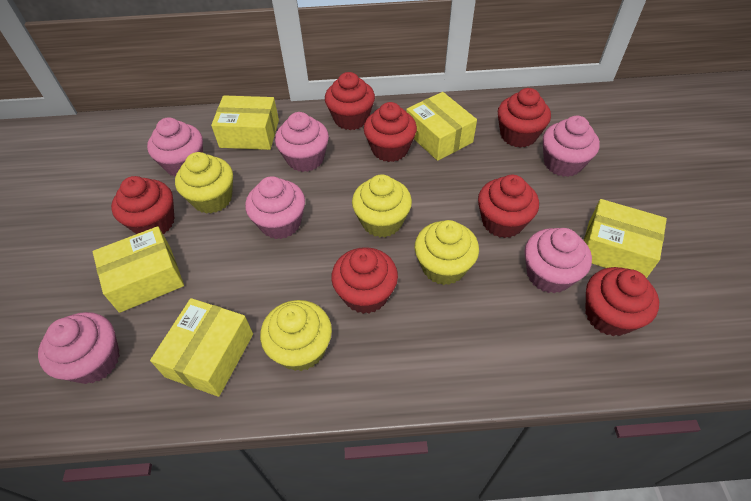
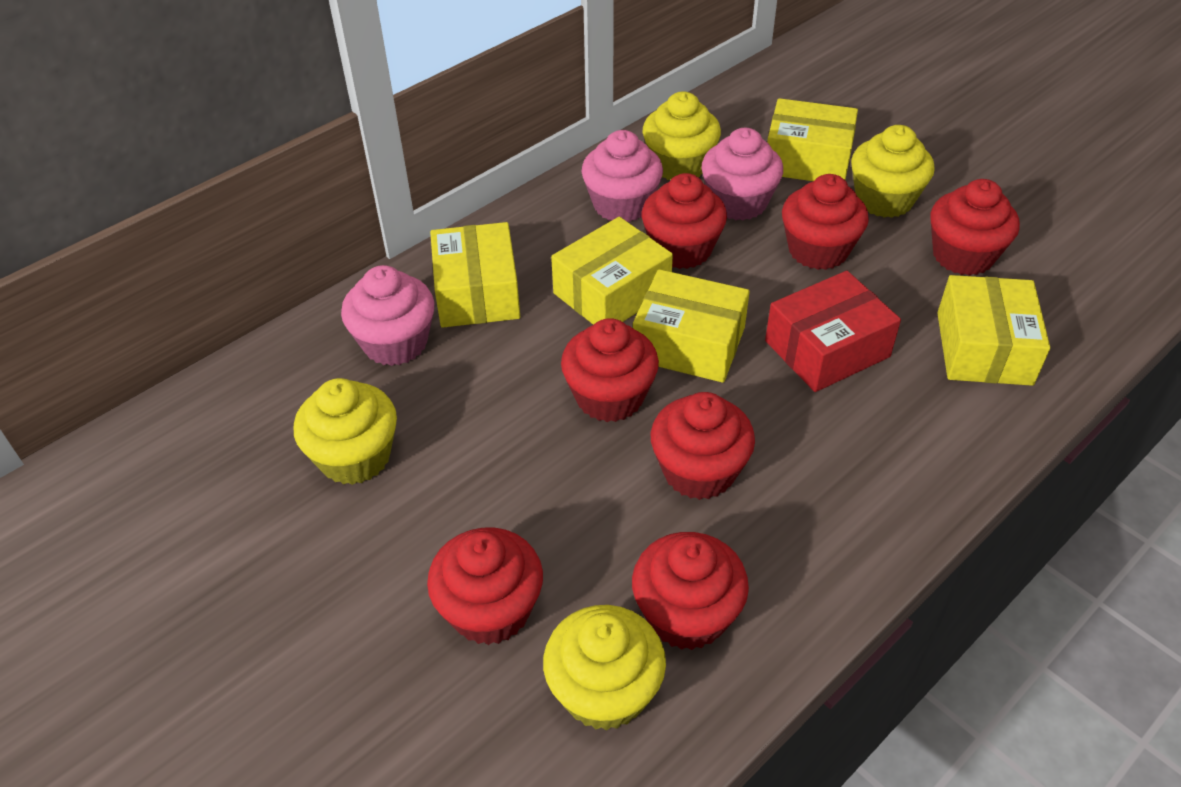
pink cupcake: 6 -> 3
red box: 0 -> 1

